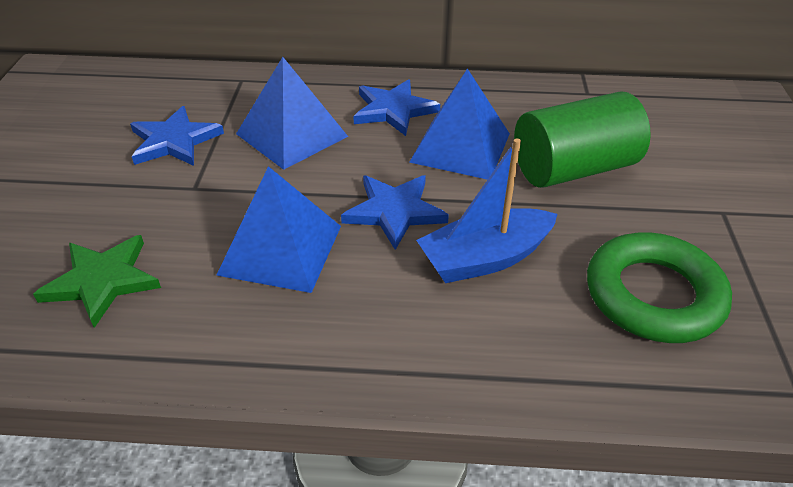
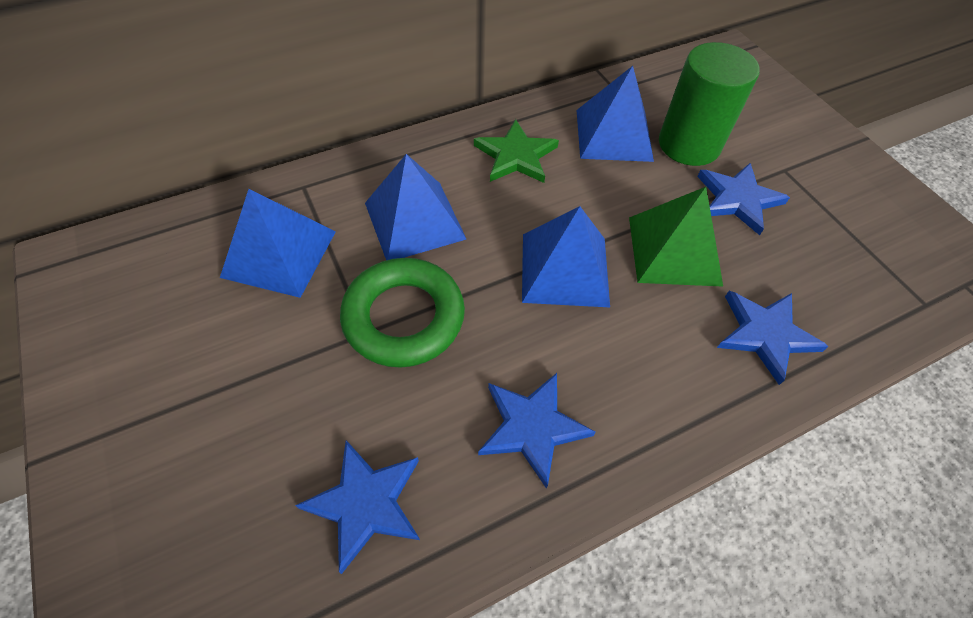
blue boat: 1 -> 0
blue pyramid: 3 -> 4
blue star: 3 -> 4
green pyramid: 0 -> 1

